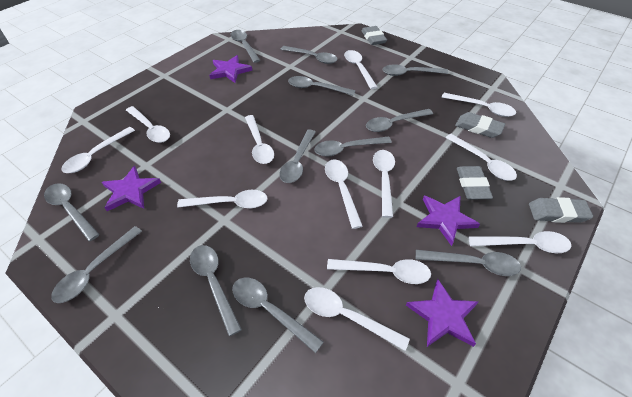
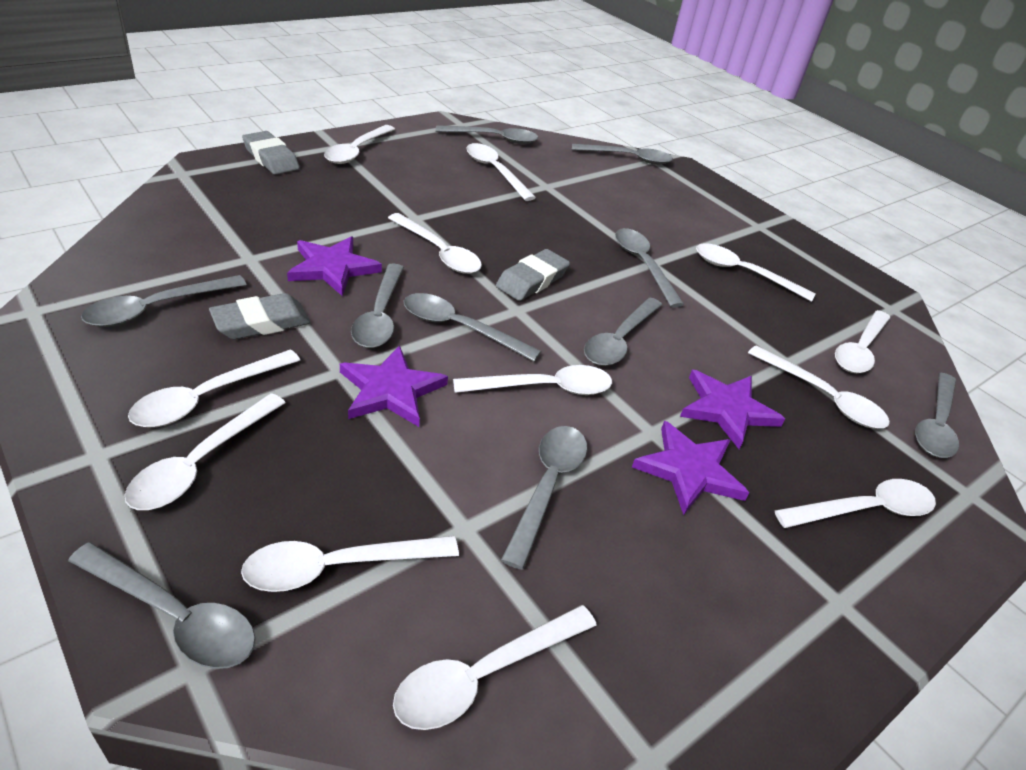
grey eraser: 4 -> 3
grey spoon: 12 -> 10

